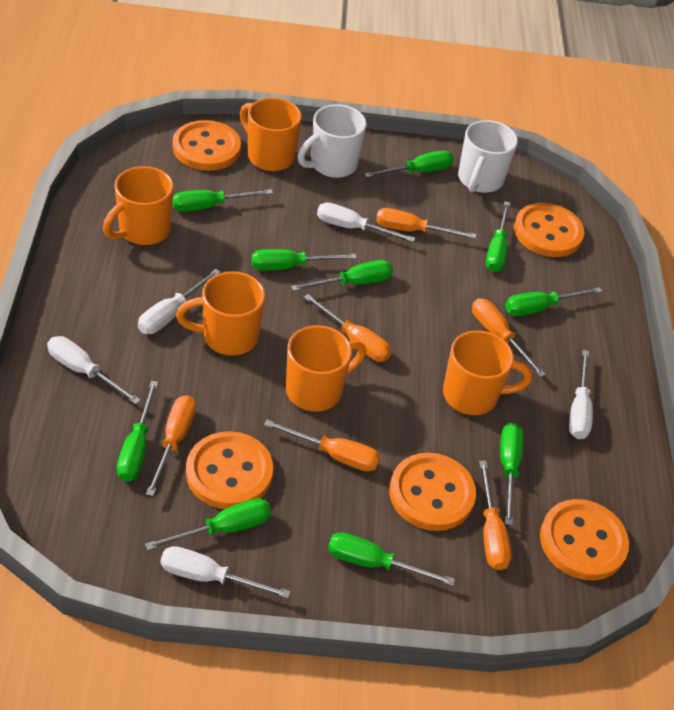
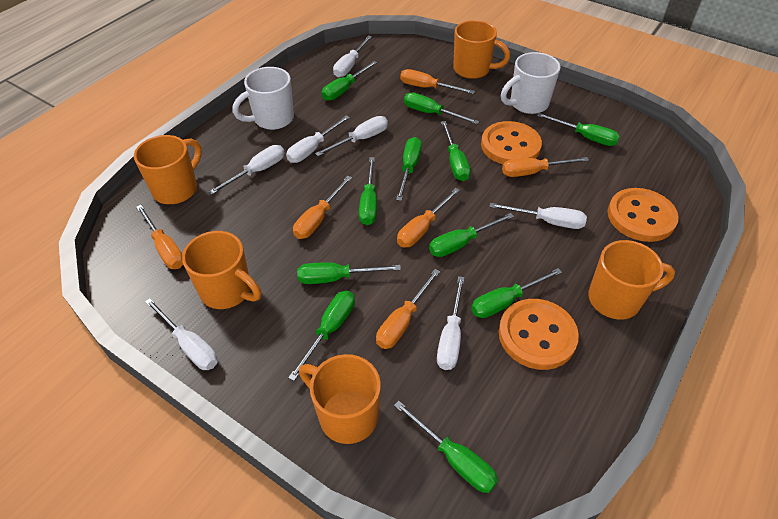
green screwdriver: 10 -> 11
orange button: 5 -> 3
white screwdriver: 5 -> 7

